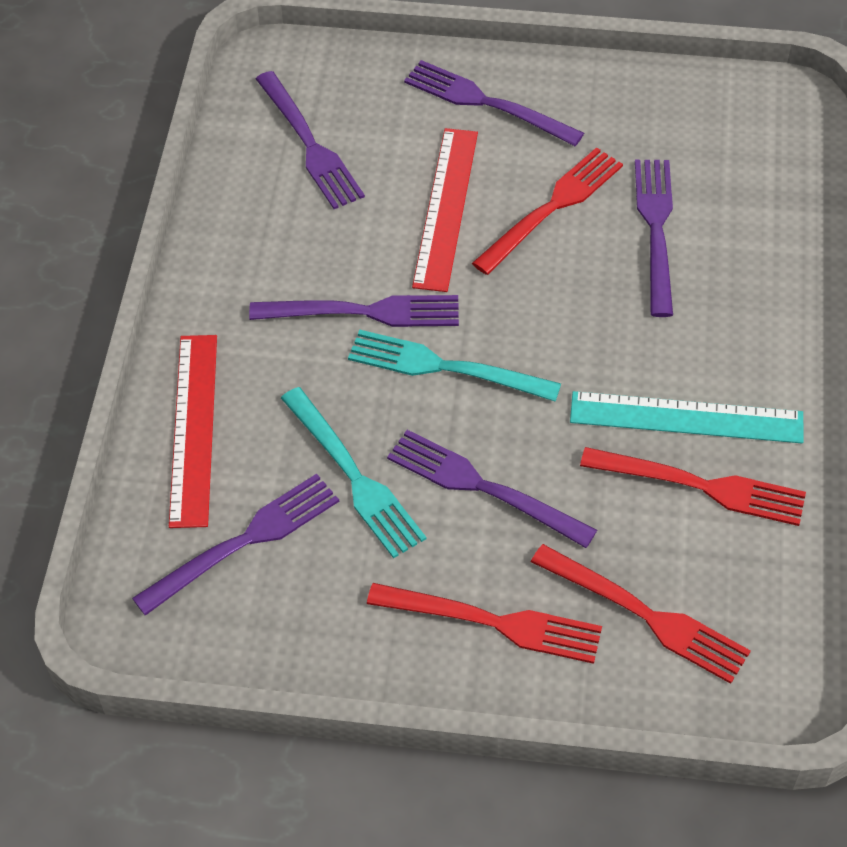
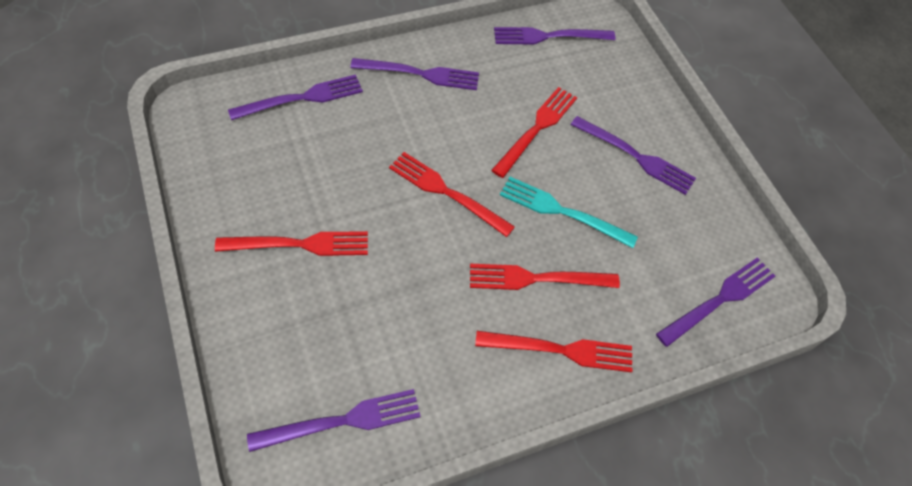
red fork: 4 -> 5
red ruler: 2 -> 0
turquoise fork: 2 -> 1
turquoise ruler: 1 -> 0

